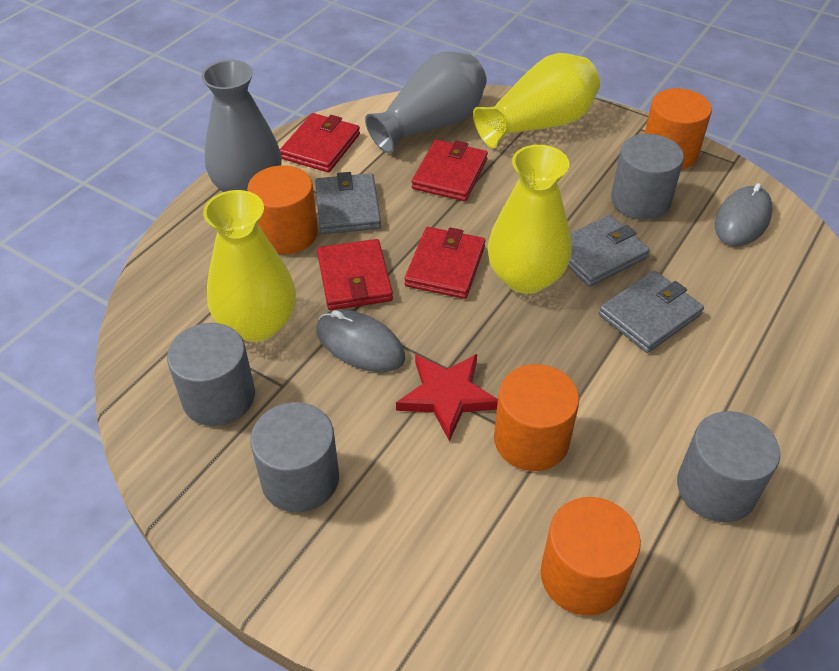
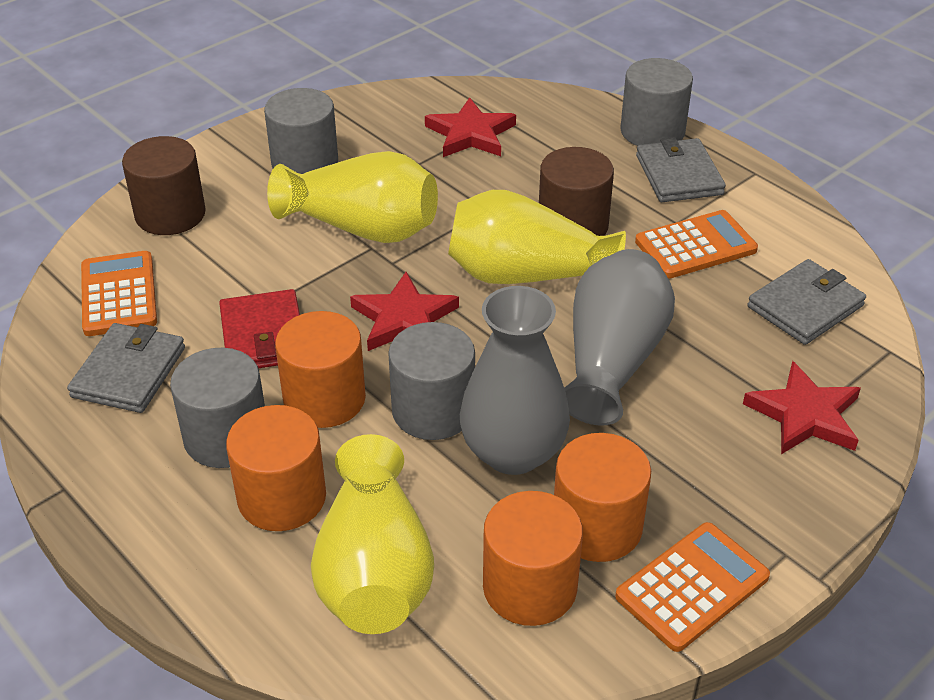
brown cylinder: 0 -> 2
grey mouse: 2 -> 0
orange calculator: 0 -> 3
red star: 1 -> 3
red wallet: 4 -> 1

